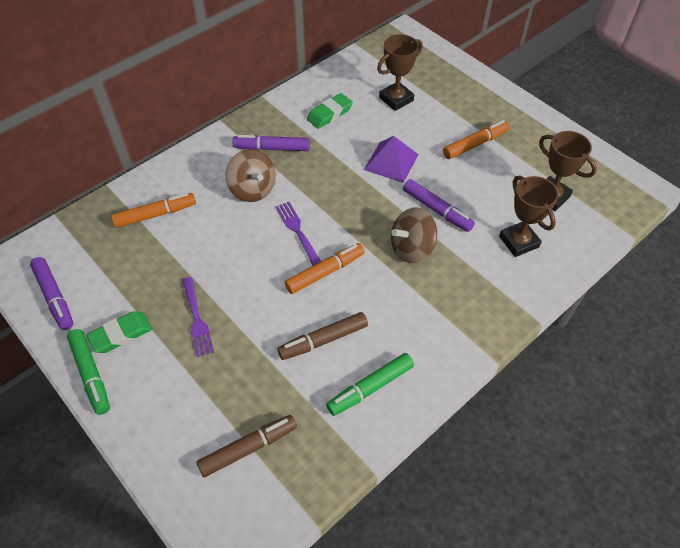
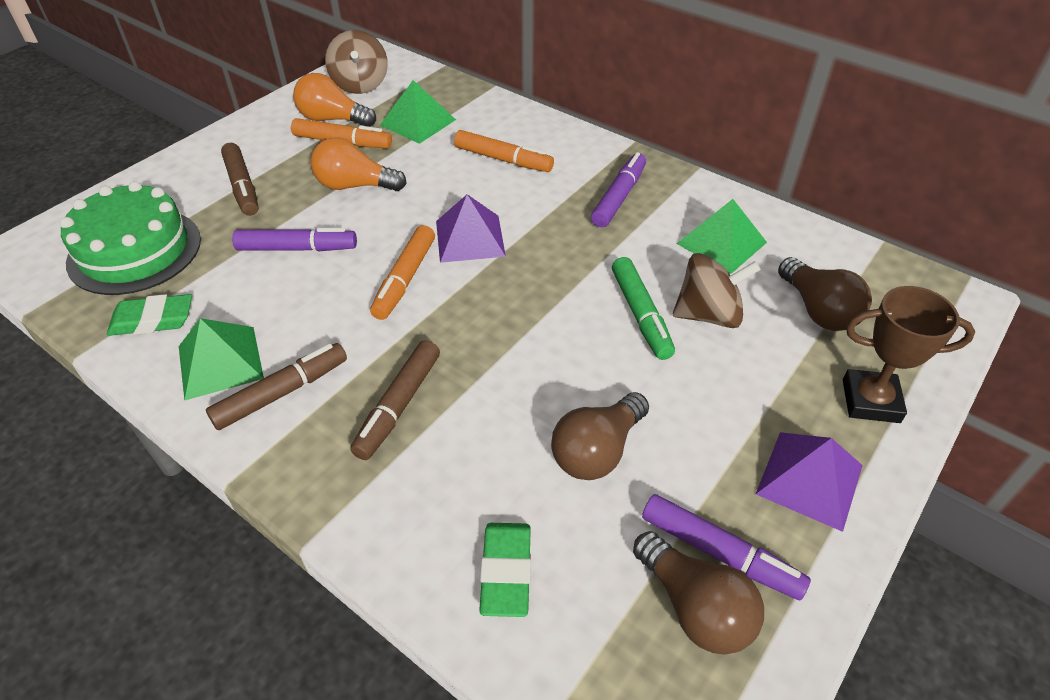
brown light bulb: 0 -> 3
brown marker: 2 -> 3
brown trophy: 3 -> 1
green cake: 0 -> 1
green marker: 2 -> 1
green pyramid: 0 -> 3
orange light bulb: 0 -> 2
purple fork: 2 -> 0
purple pyramid: 1 -> 2

